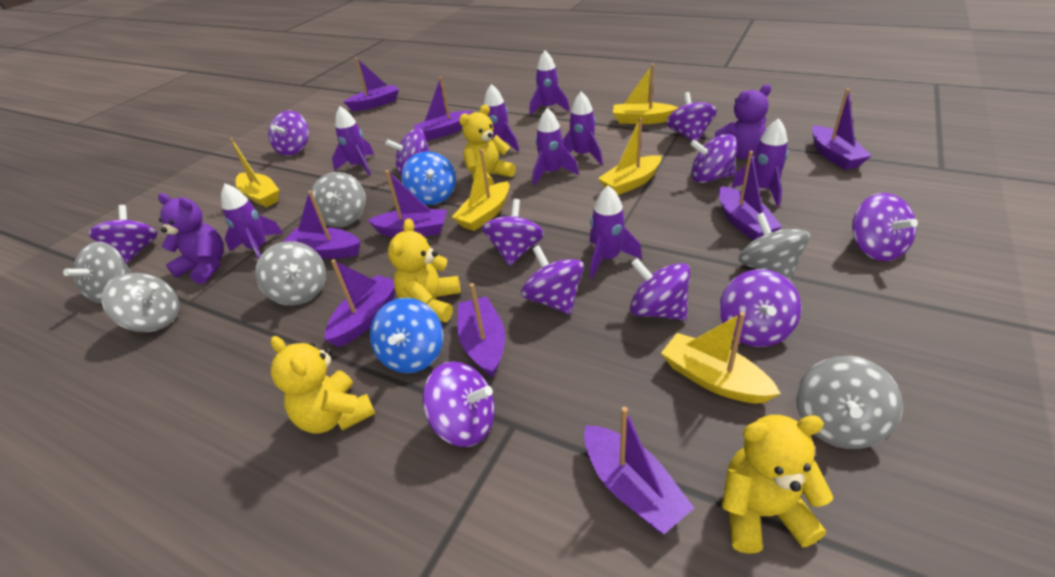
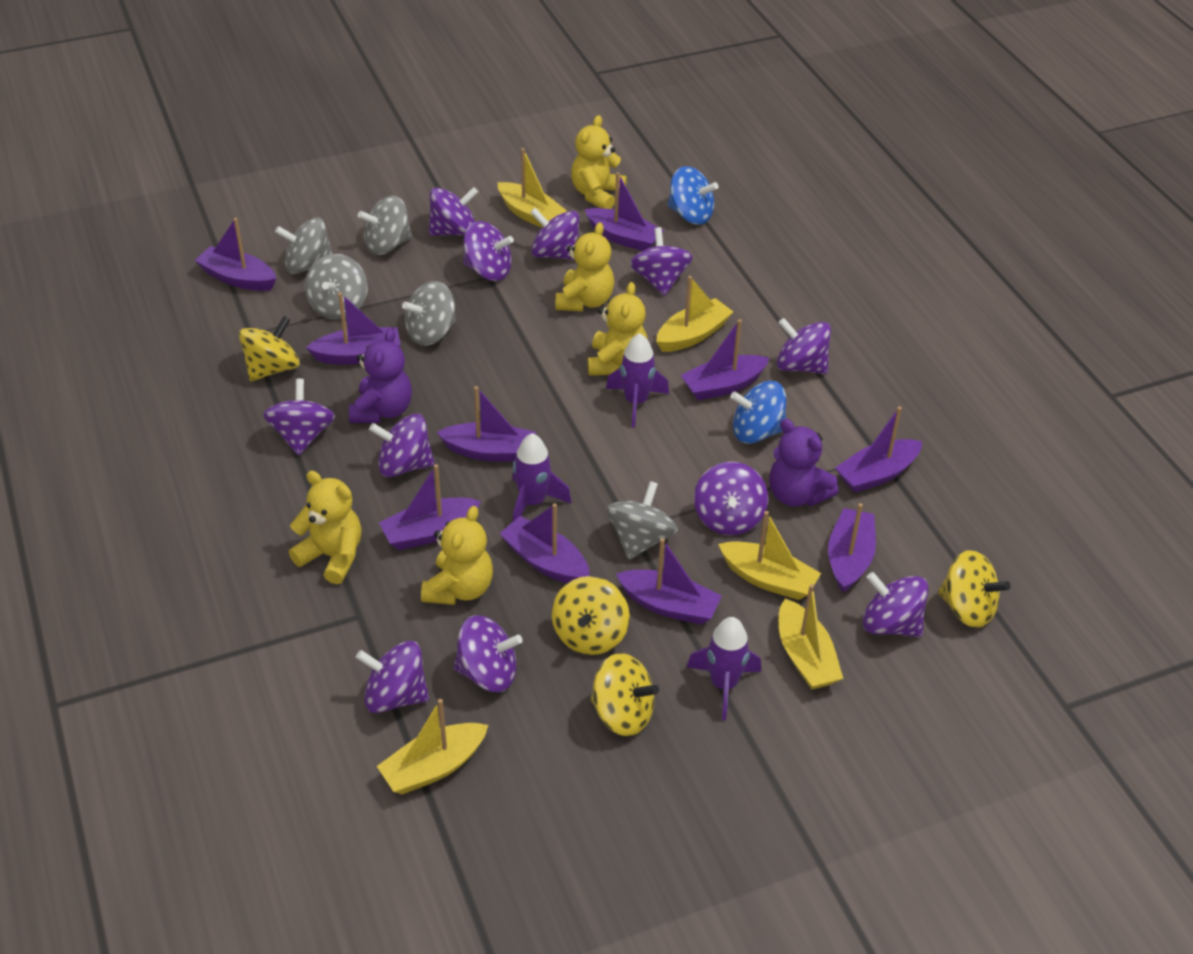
grey spinning top: 6 -> 5
purple boat: 9 -> 10
purple rocket: 8 -> 3
yellow spinning top: 0 -> 4
yellow teddy bear: 4 -> 5

